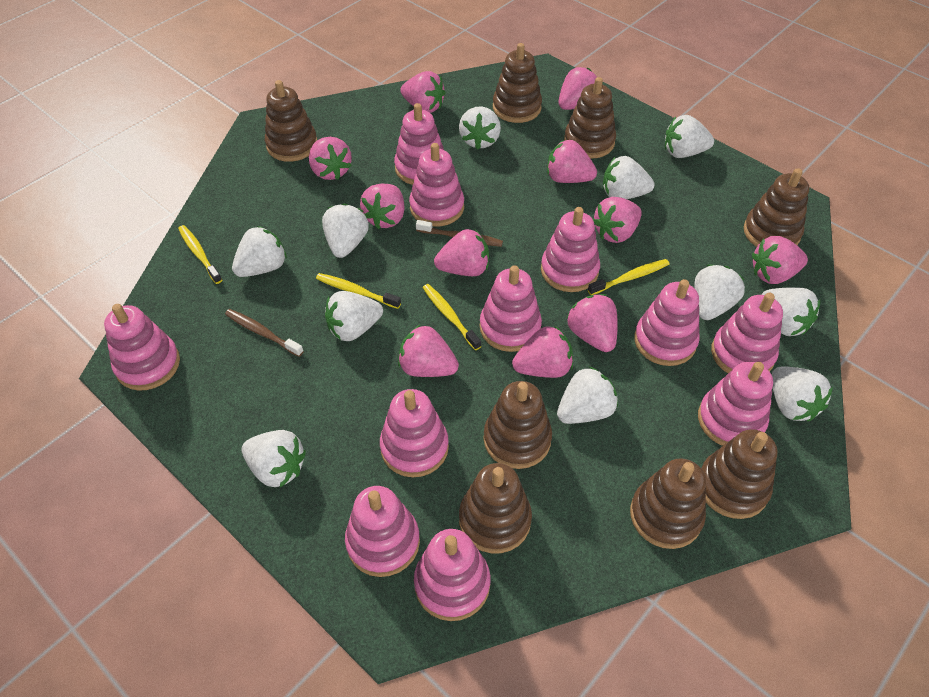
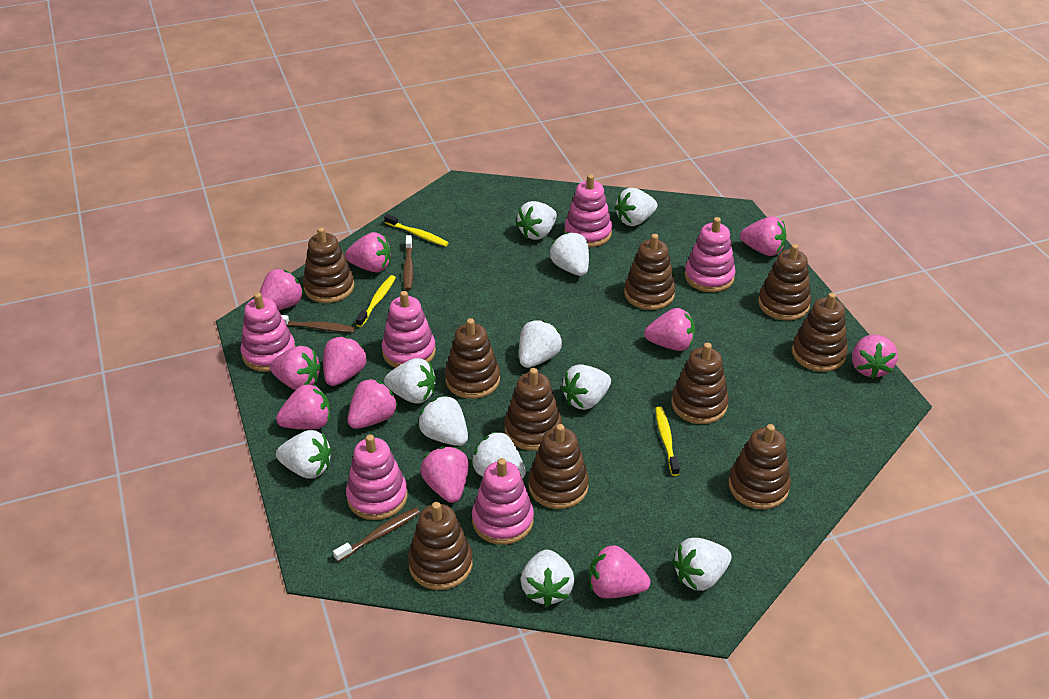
brown stacking toy: 8 -> 10
brown toothbrush: 2 -> 3
pink stacking toy: 11 -> 6
yellow toothbrush: 4 -> 3

